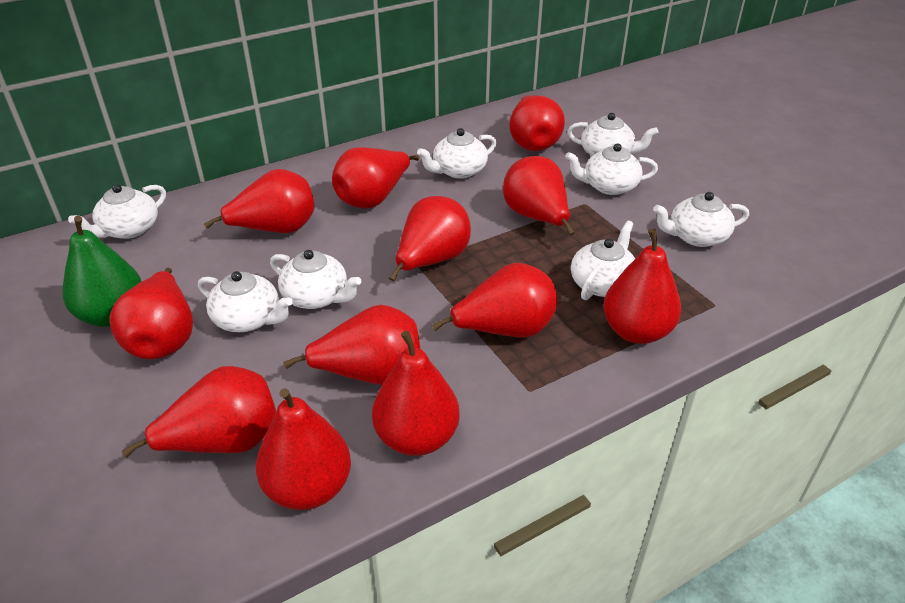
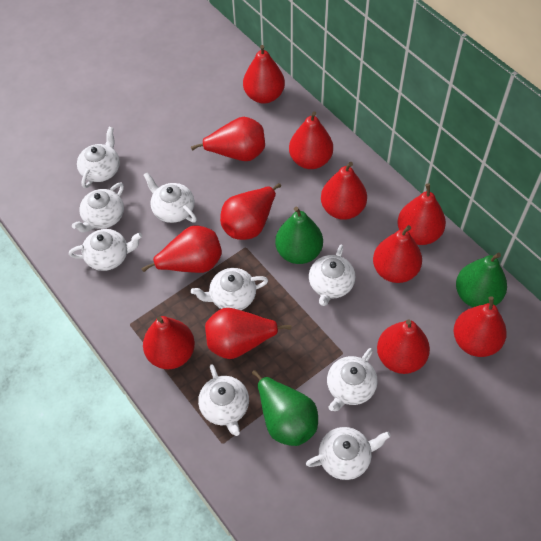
green pear: 1 -> 3
white teapot: 8 -> 9

